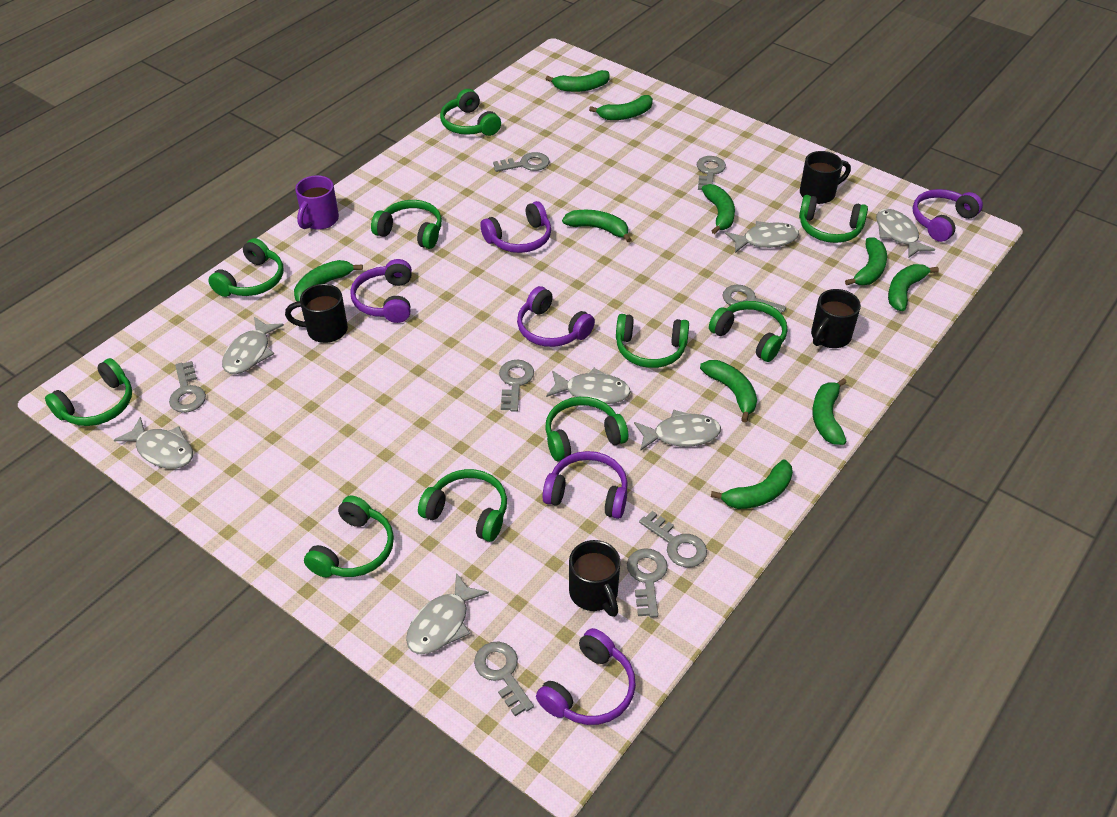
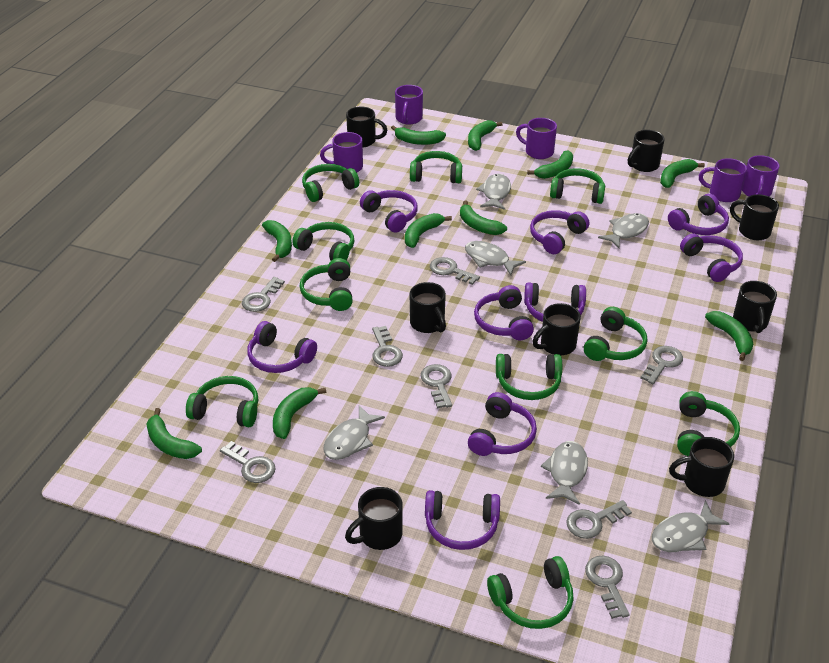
black mug: 4 -> 8
grey fish: 7 -> 6
purple headphones: 6 -> 9
purple mug: 1 -> 5

